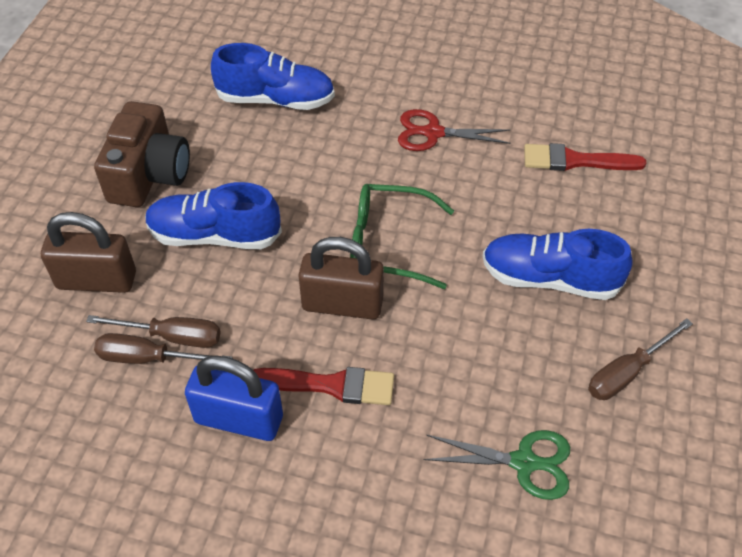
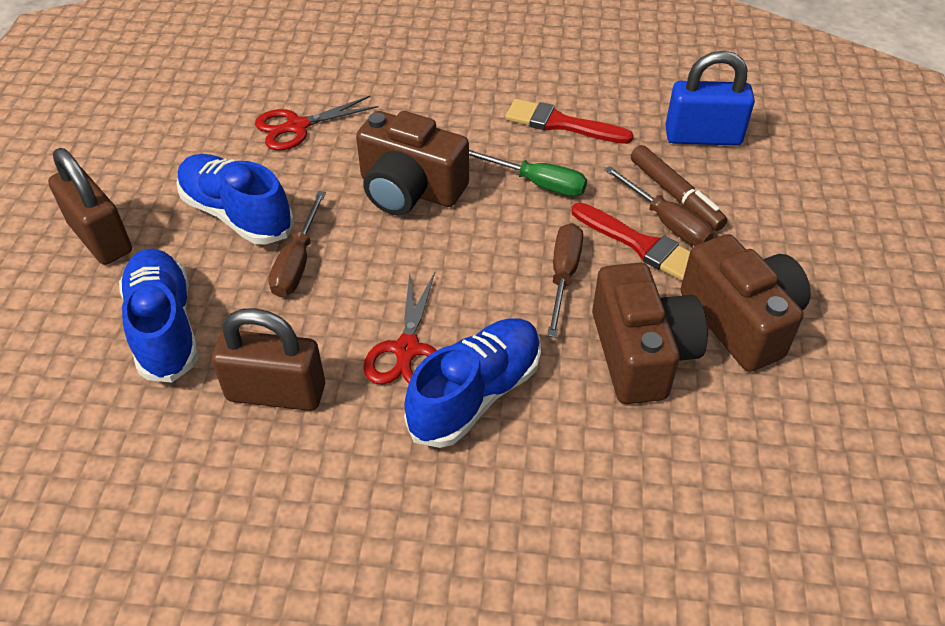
brown camera: 1 -> 3
brown marker: 0 -> 1
green glasses: 1 -> 0
green scissors: 1 -> 0
green screwdriver: 0 -> 1
red scissors: 1 -> 2

